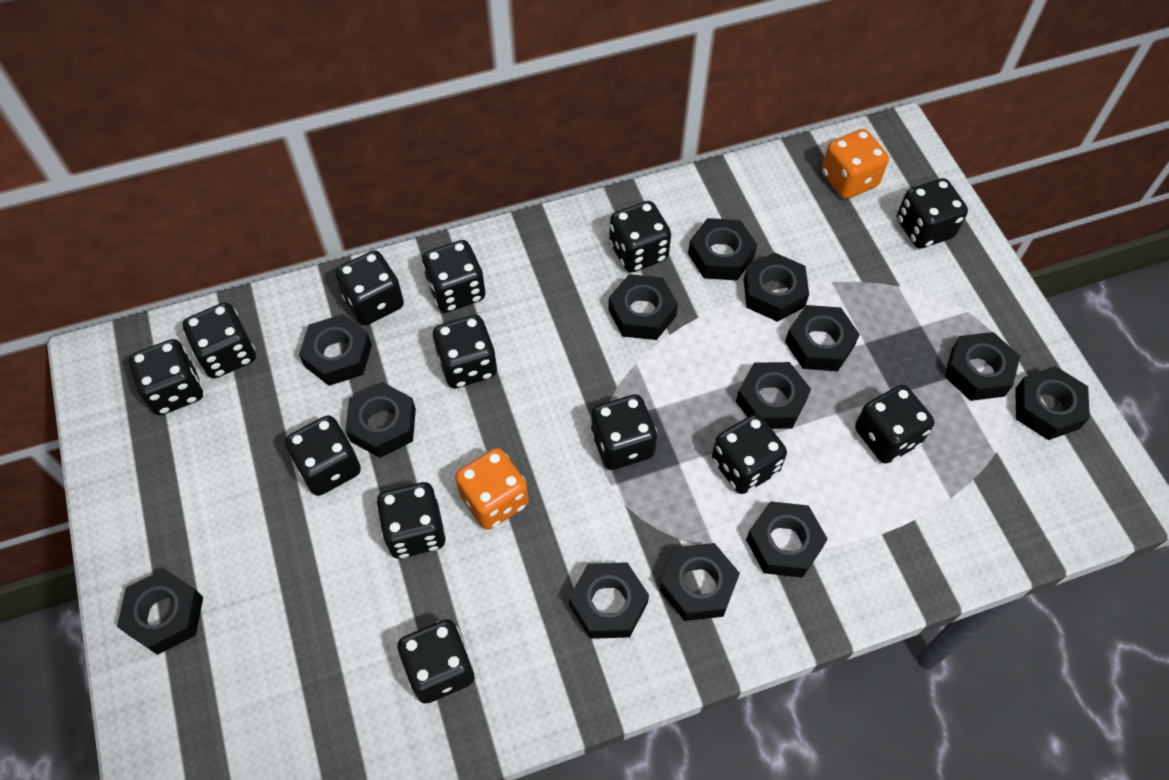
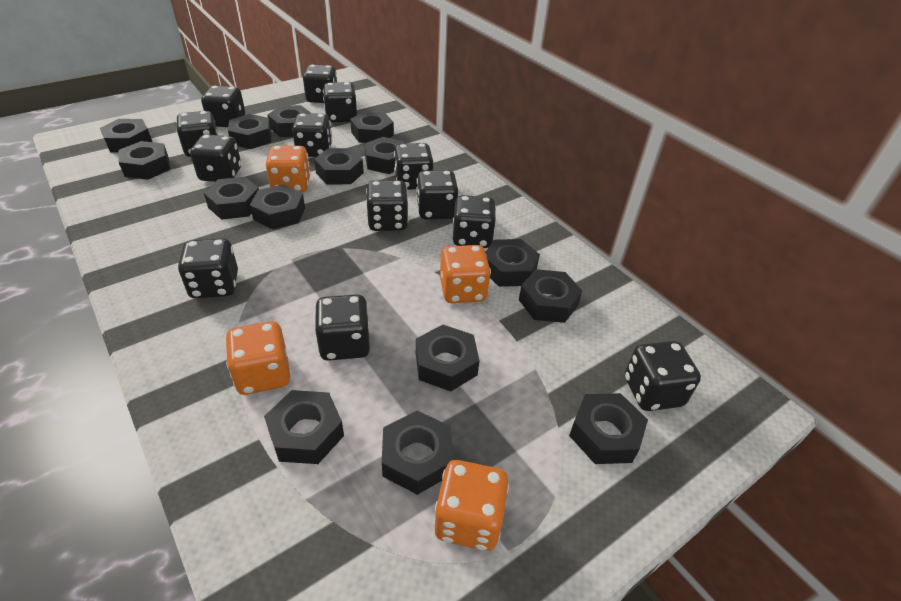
black nut: 13 -> 15
orange dice: 2 -> 4

